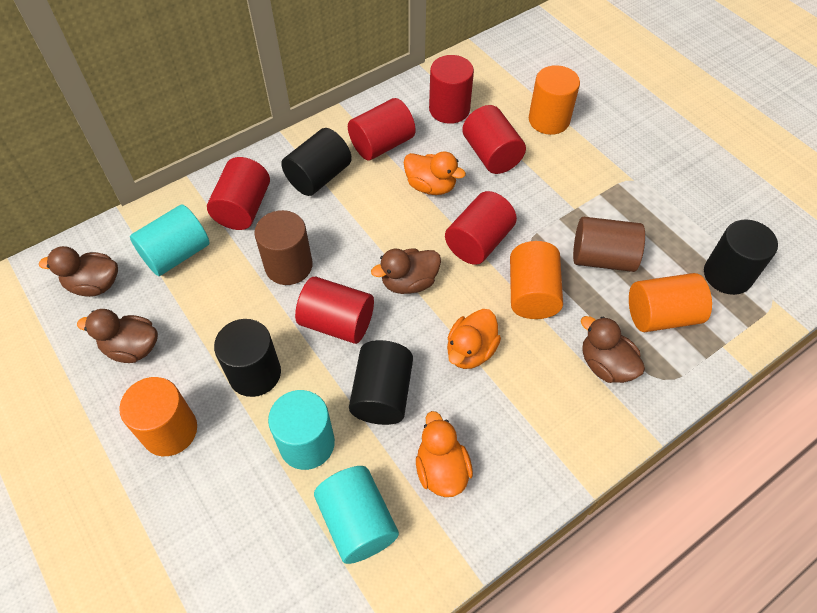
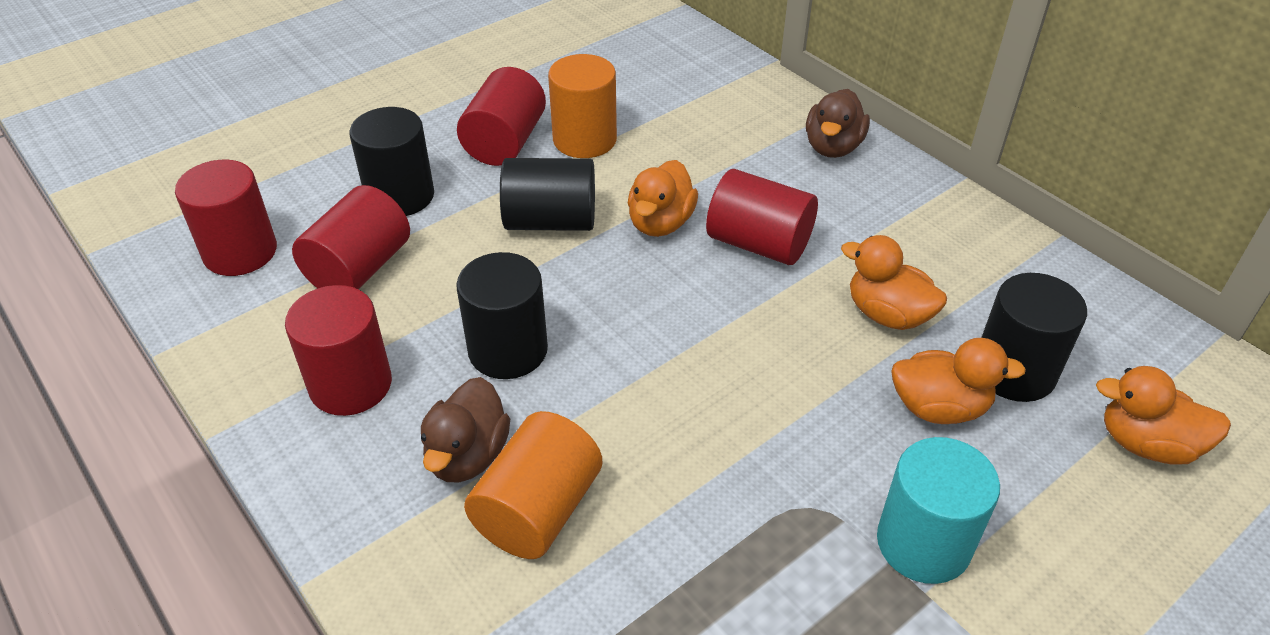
brown cylinder: 2 -> 0
brown duck: 4 -> 2
orange cylinder: 4 -> 2
orange duck: 3 -> 4
red cylinder: 6 -> 5
turquoise cylinder: 3 -> 1

